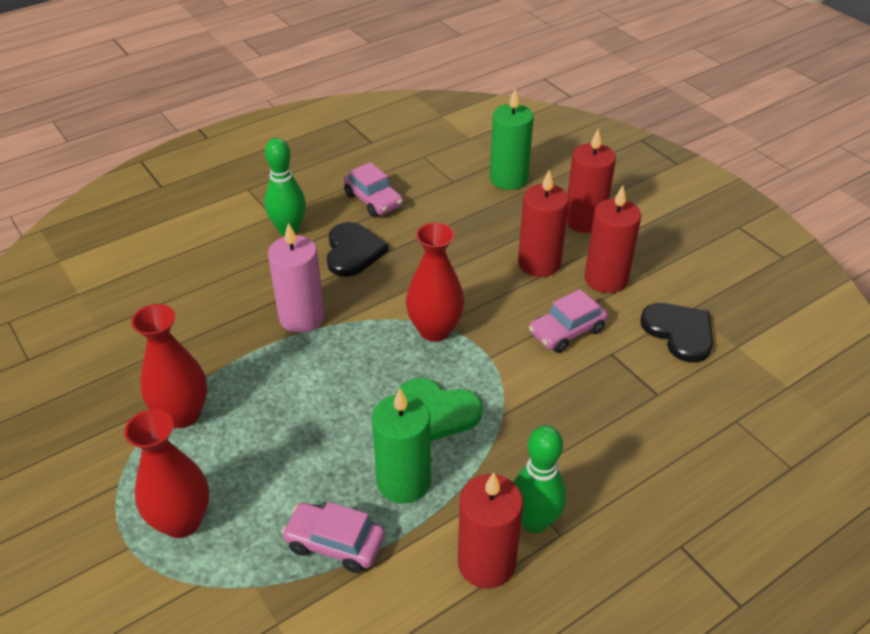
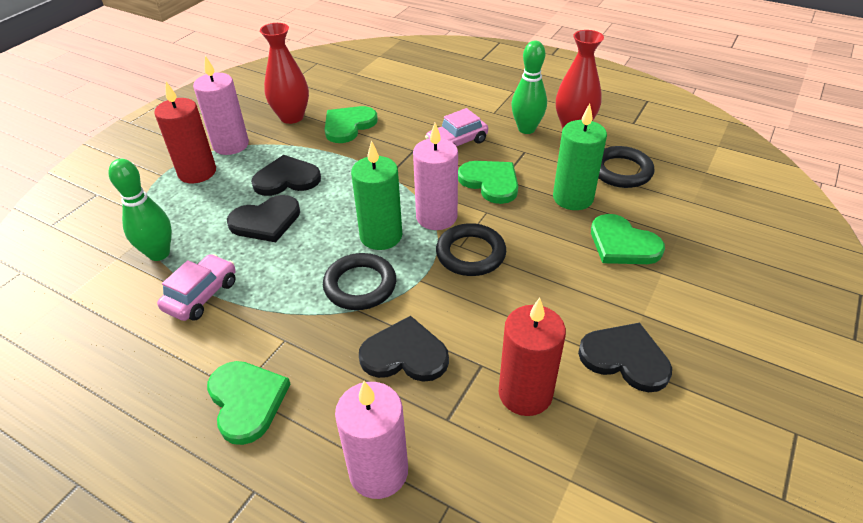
black heart: 2 -> 4
black ring: 0 -> 3
green heart: 1 -> 4
pink candle: 1 -> 3
pink car: 3 -> 2
red candle: 4 -> 2
red vase: 3 -> 2

